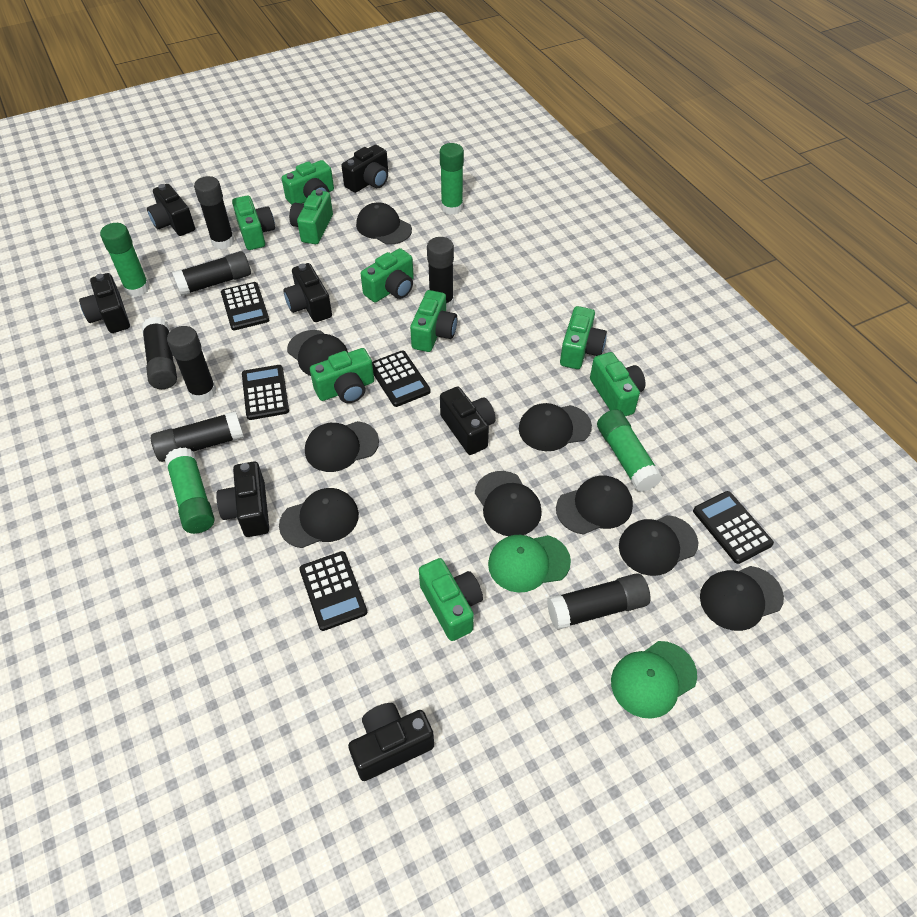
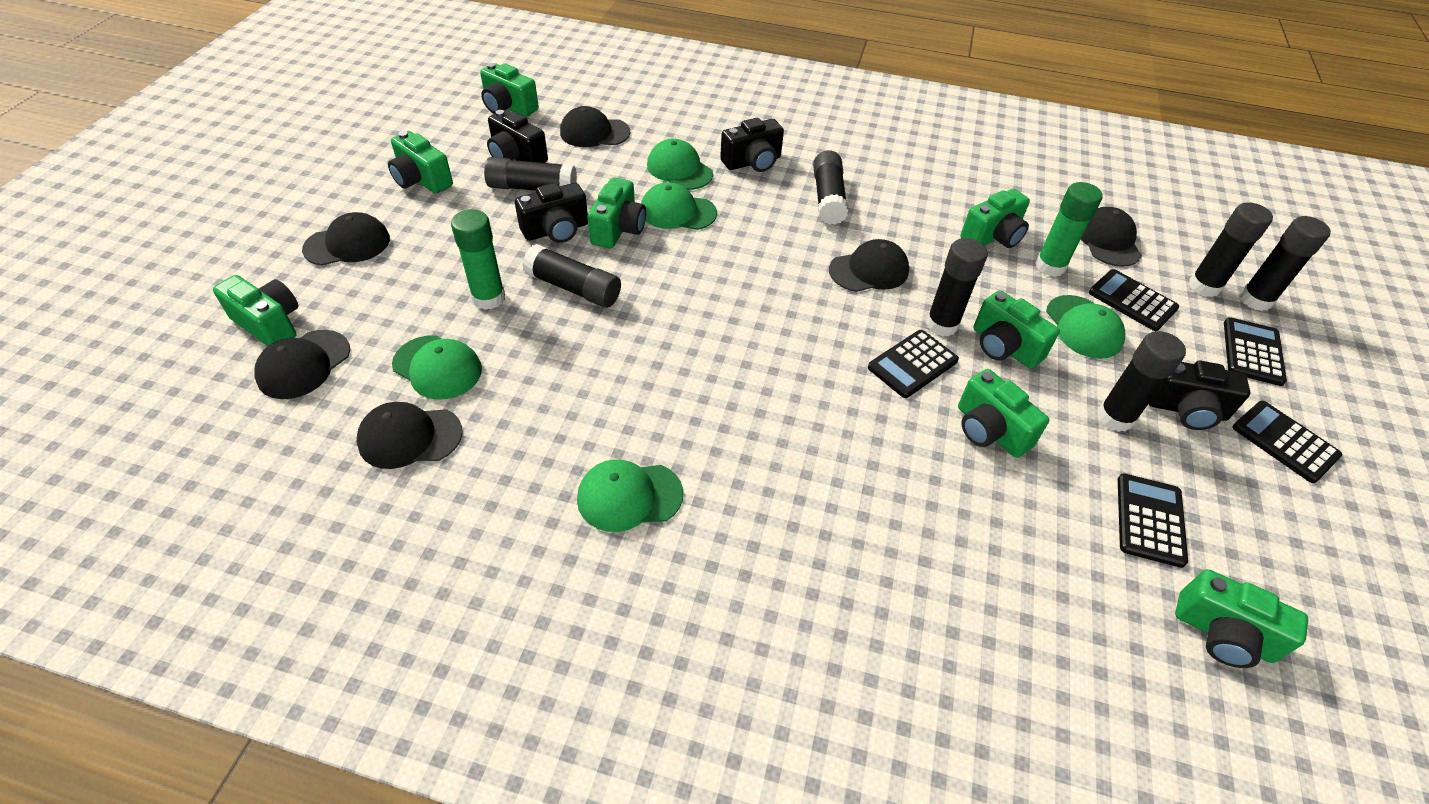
black camera: 7 -> 4
black cap: 9 -> 6
green camera: 9 -> 8
green cap: 2 -> 5
green glue stick: 4 -> 2

